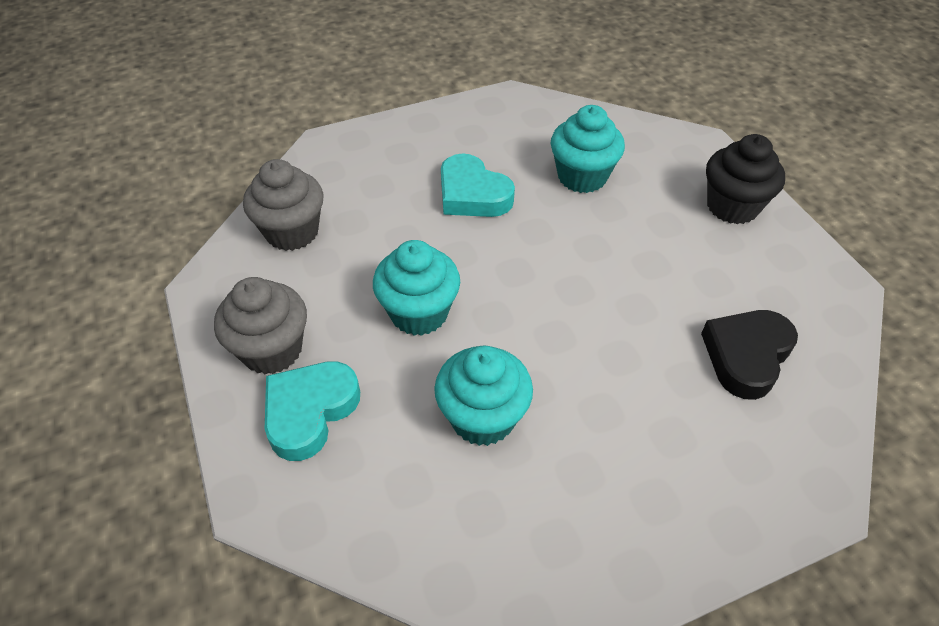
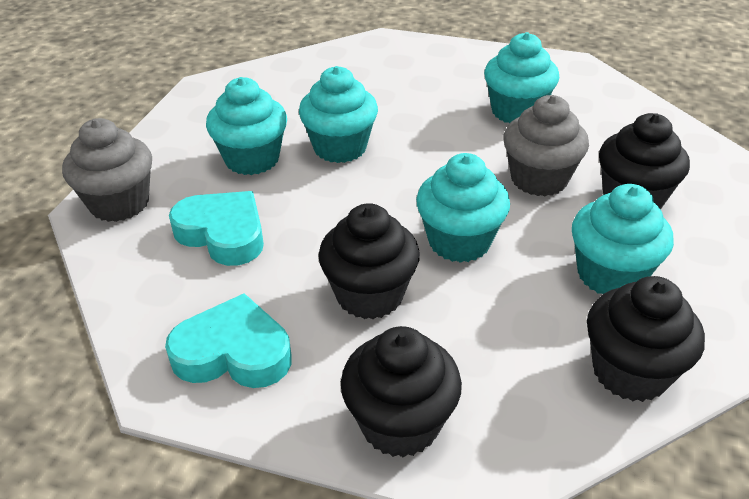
black cupcake: 1 -> 4
black heart: 1 -> 0
turquoise cupcake: 3 -> 5

